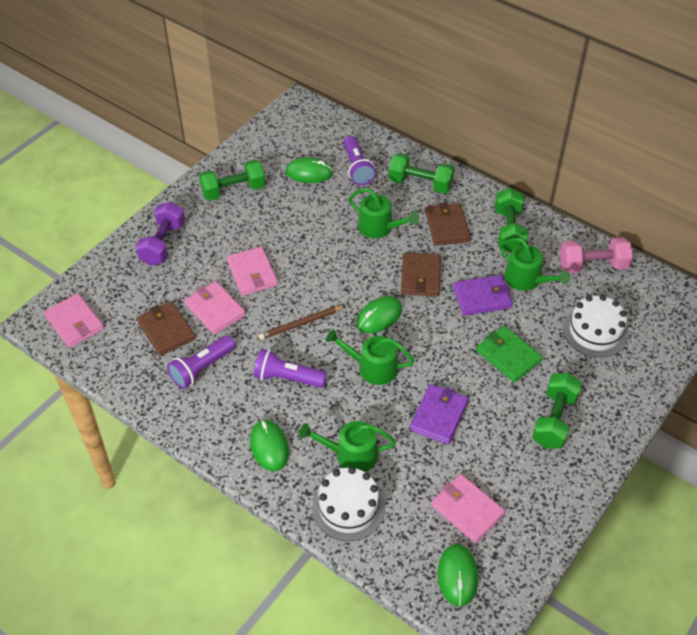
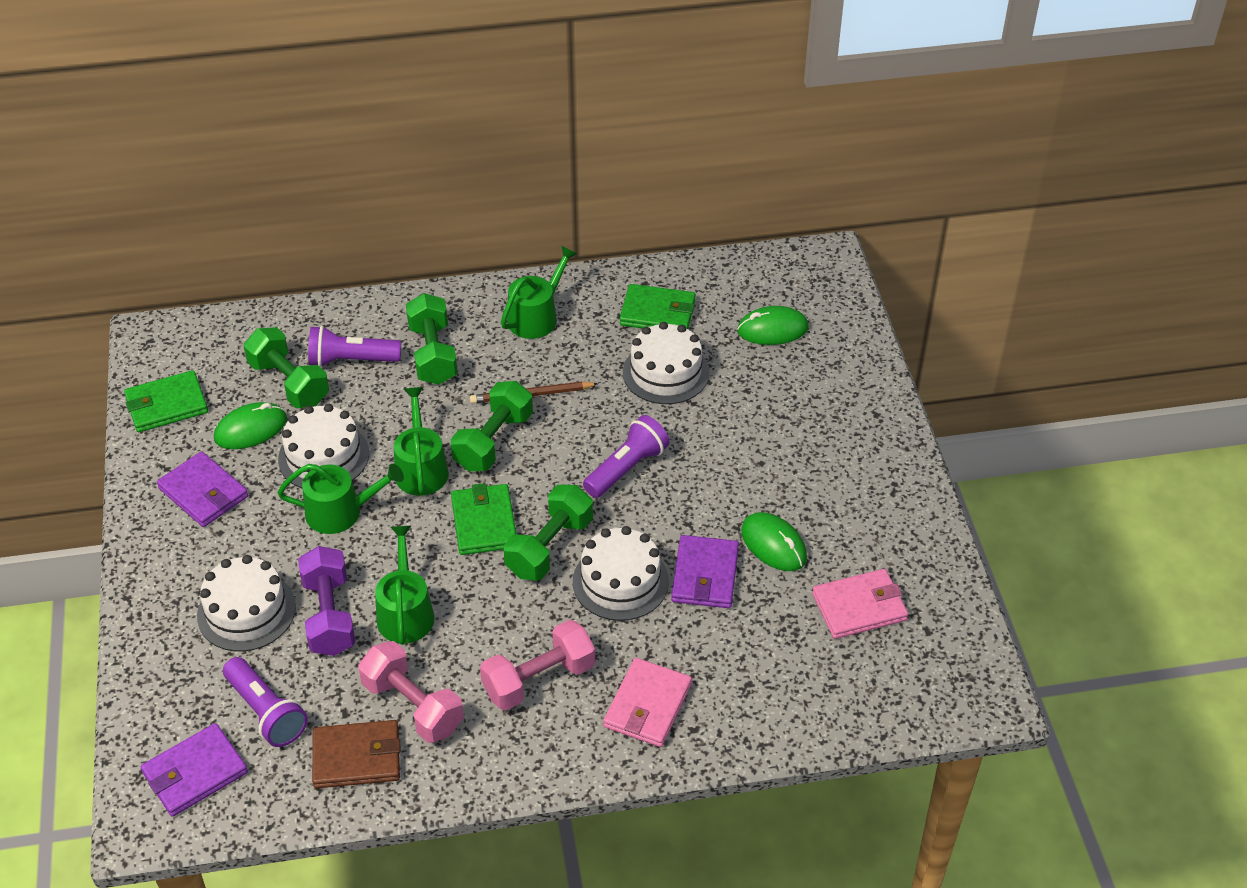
brown wallet: 3 -> 1
green mouse: 4 -> 3
green wallet: 1 -> 3
pink dumbbell: 1 -> 2
pink wallet: 4 -> 2
purple wallet: 2 -> 3
white cake: 2 -> 4

